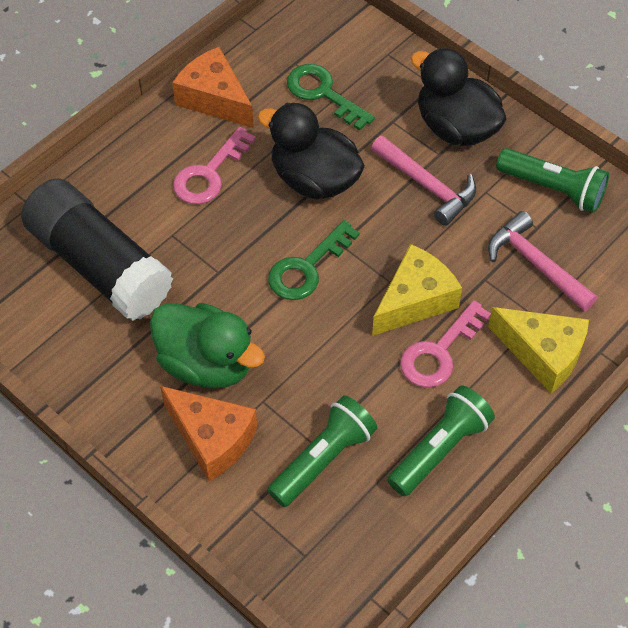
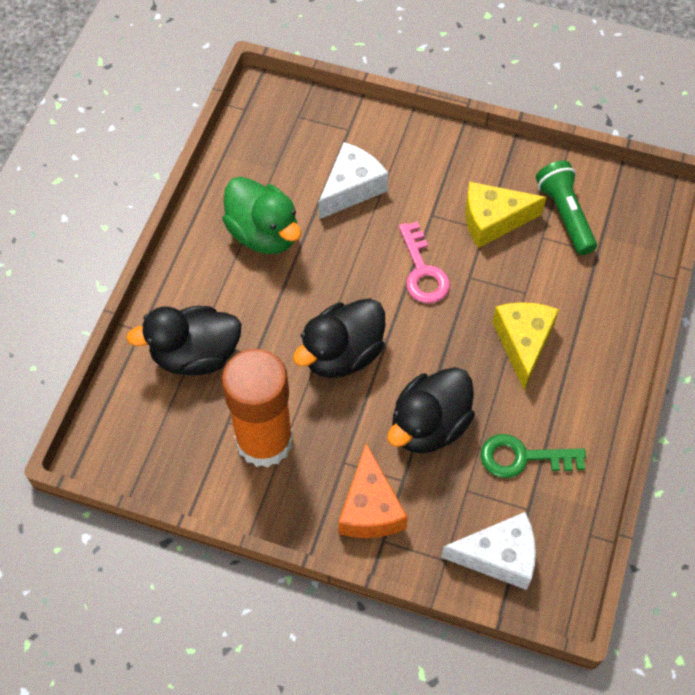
black duck: 2 -> 3
black glue stick: 1 -> 0
green flashlight: 3 -> 1
green key: 2 -> 1
orange cheese: 2 -> 1
orange glue stick: 0 -> 1
pink hammer: 2 -> 0
pink key: 2 -> 1
white cheese: 0 -> 2

